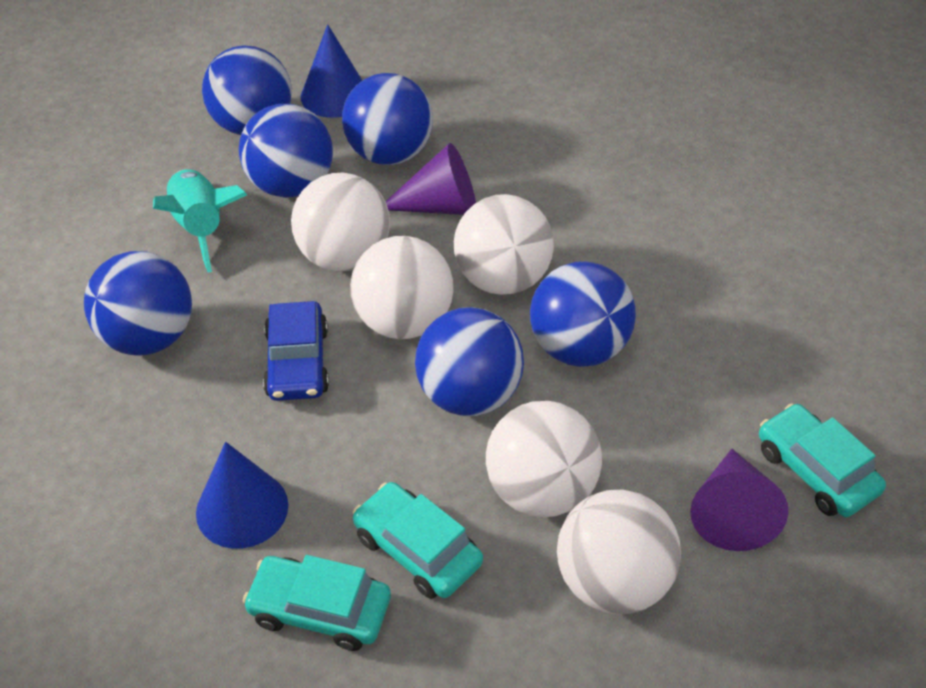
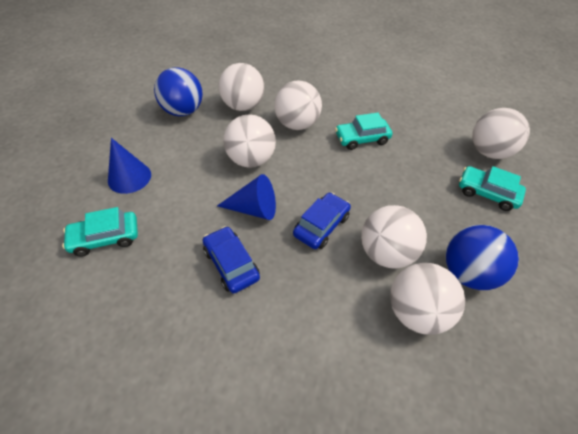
blue ball: 6 -> 2
blue car: 1 -> 2
purple cone: 2 -> 0
turquoise rocket: 1 -> 0
white ball: 5 -> 6

